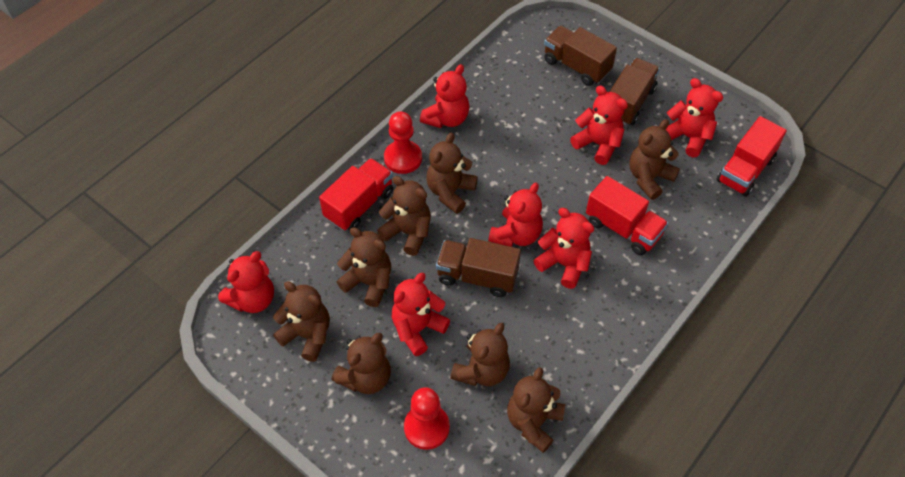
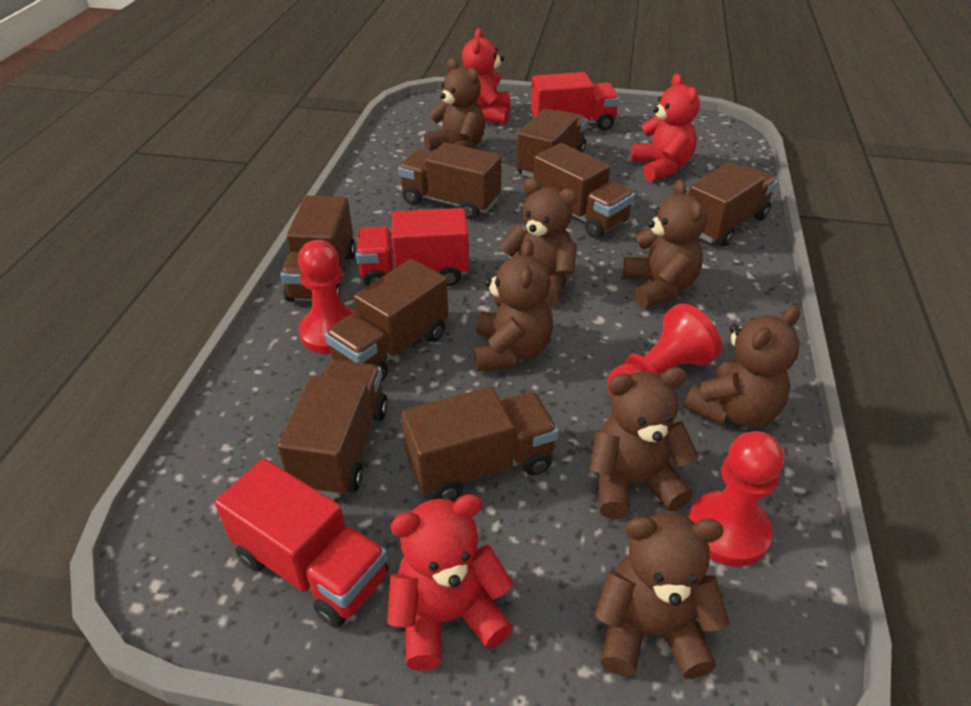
brown teddy bear: 8 -> 7
brown truck: 3 -> 8
red pawn: 2 -> 3
red teddy bear: 7 -> 3

